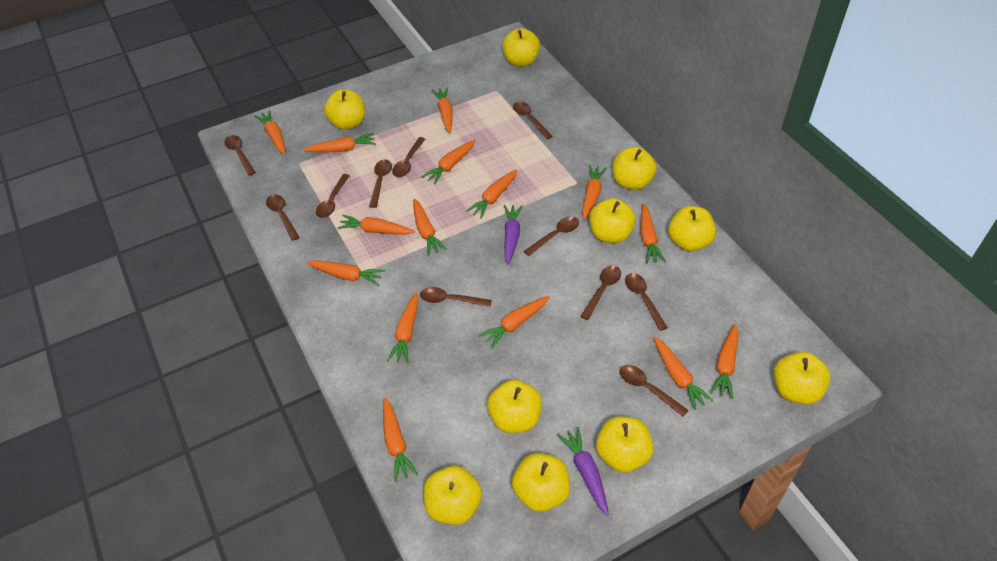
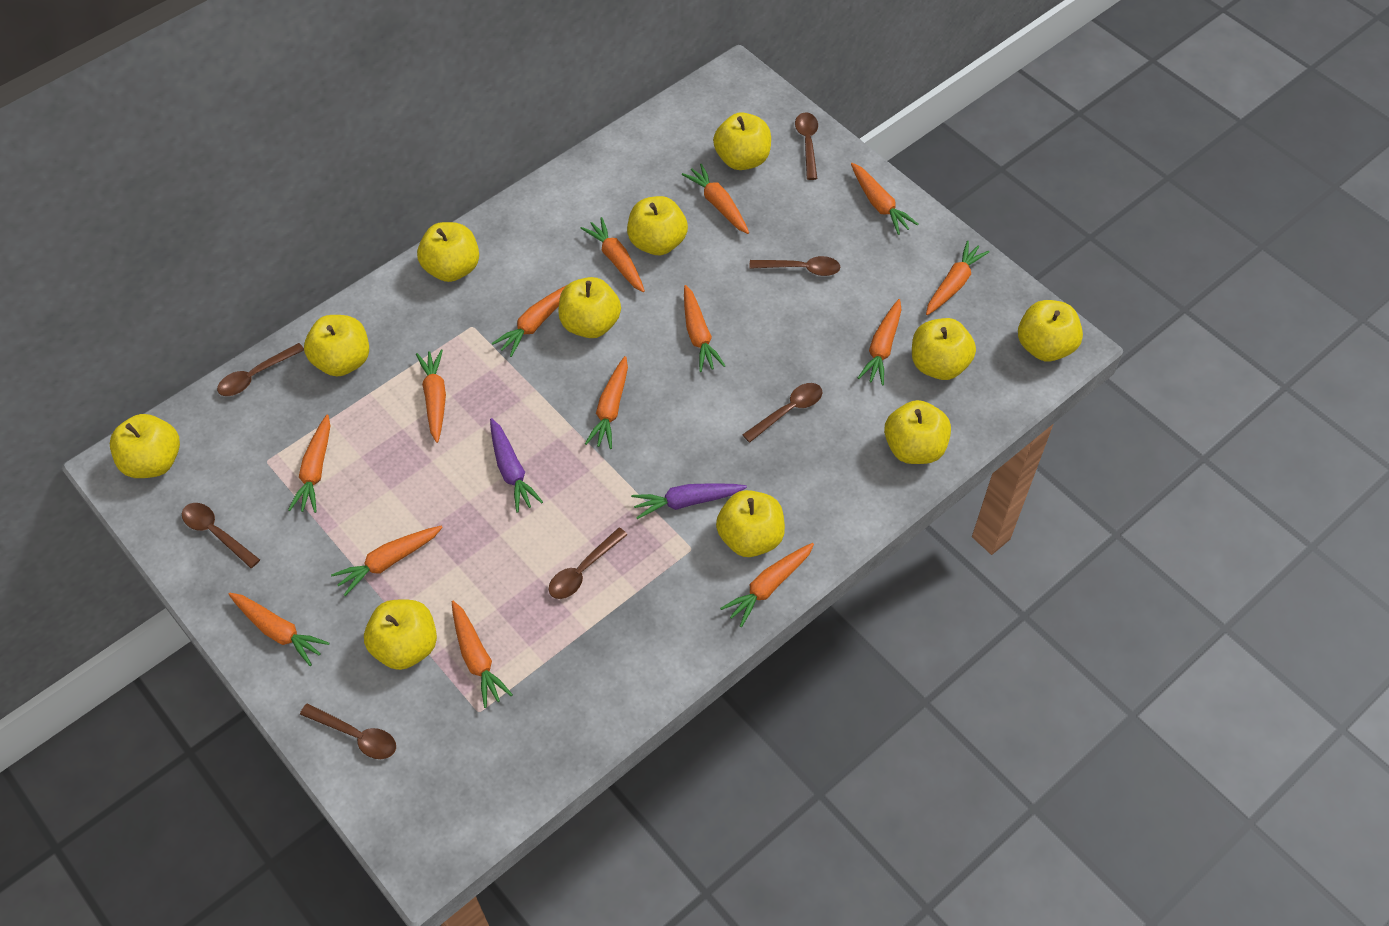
brown spoon: 11 -> 7
orange carrot: 15 -> 14
yellow apple: 10 -> 11

